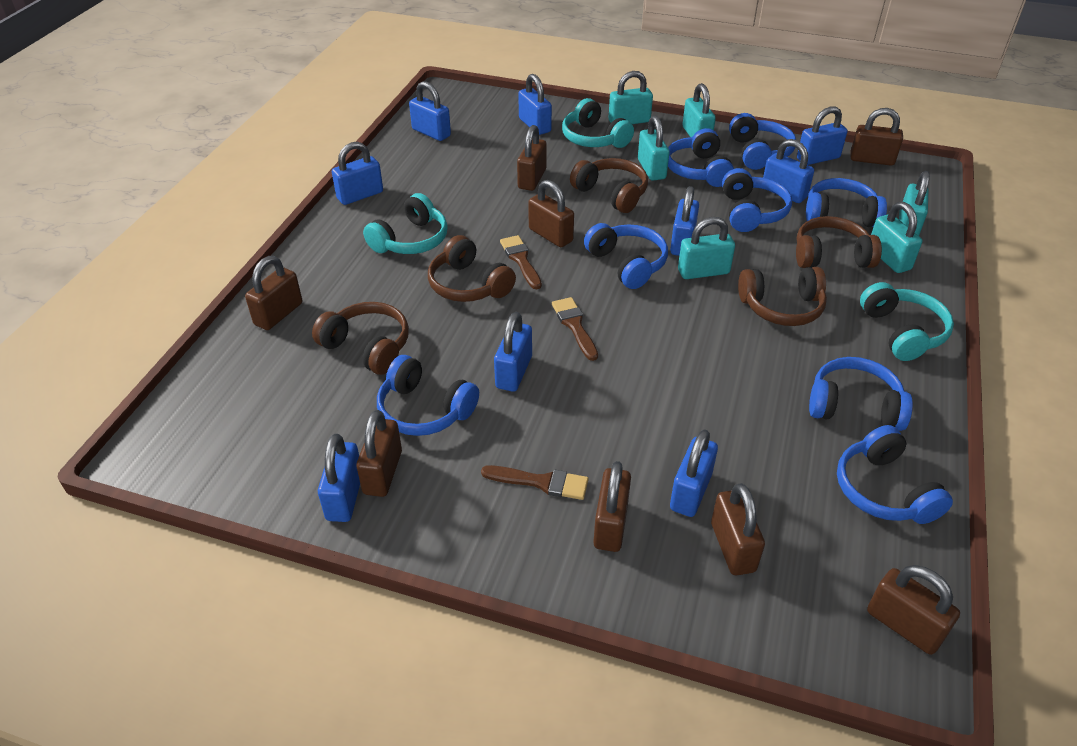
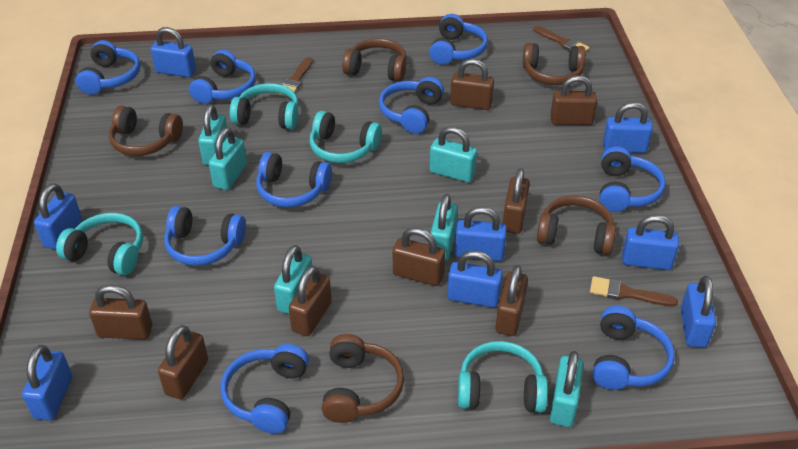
blue headphones: 8 -> 9
blue padlock: 9 -> 8
turquoise headphones: 3 -> 4

